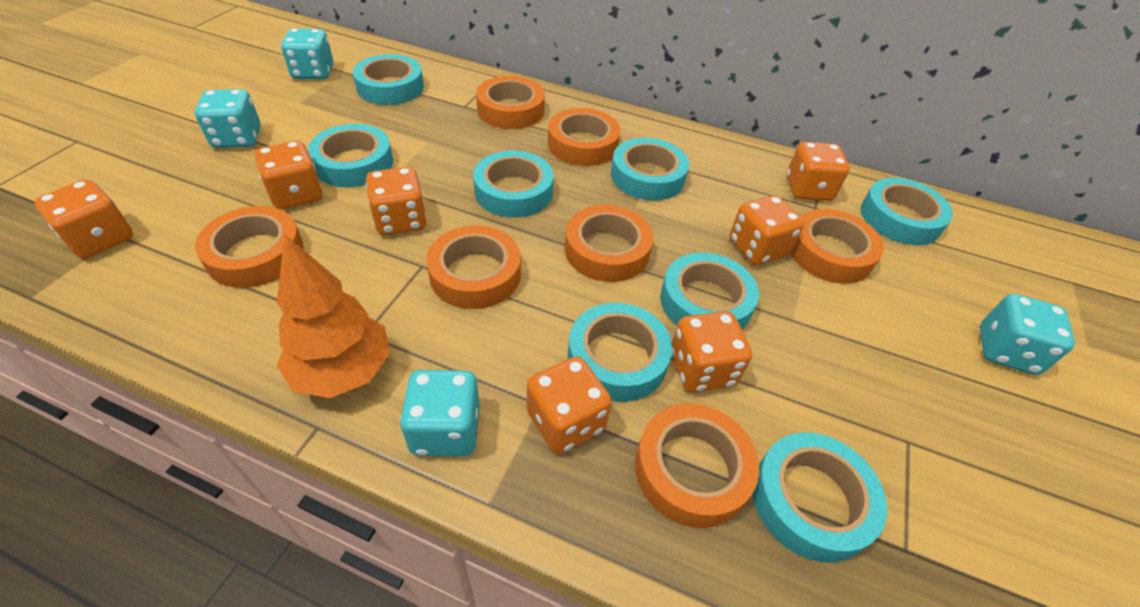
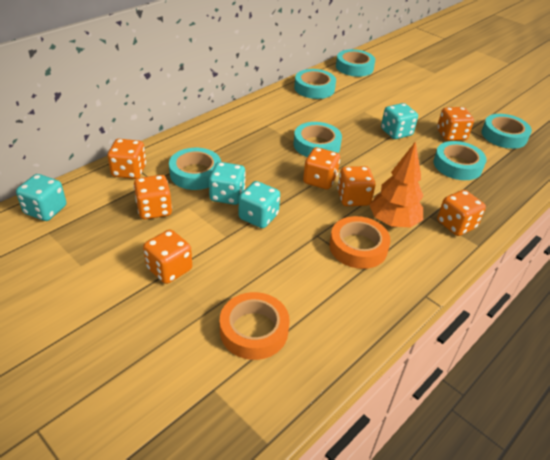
orange tape: 7 -> 2
turquoise tape: 8 -> 6

